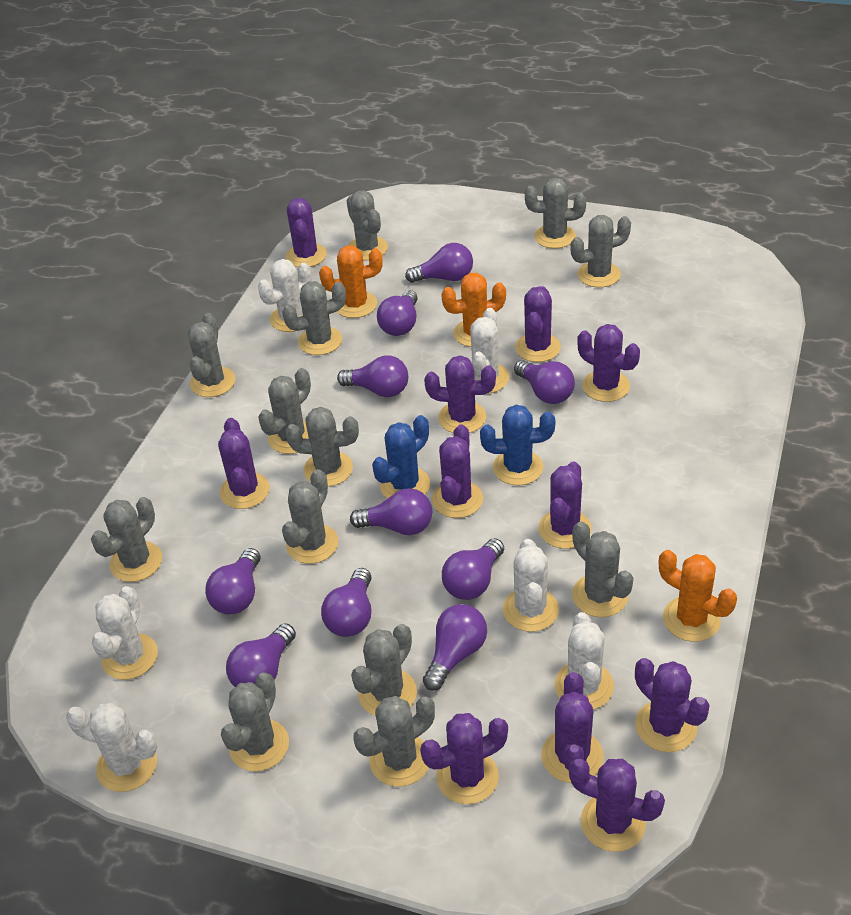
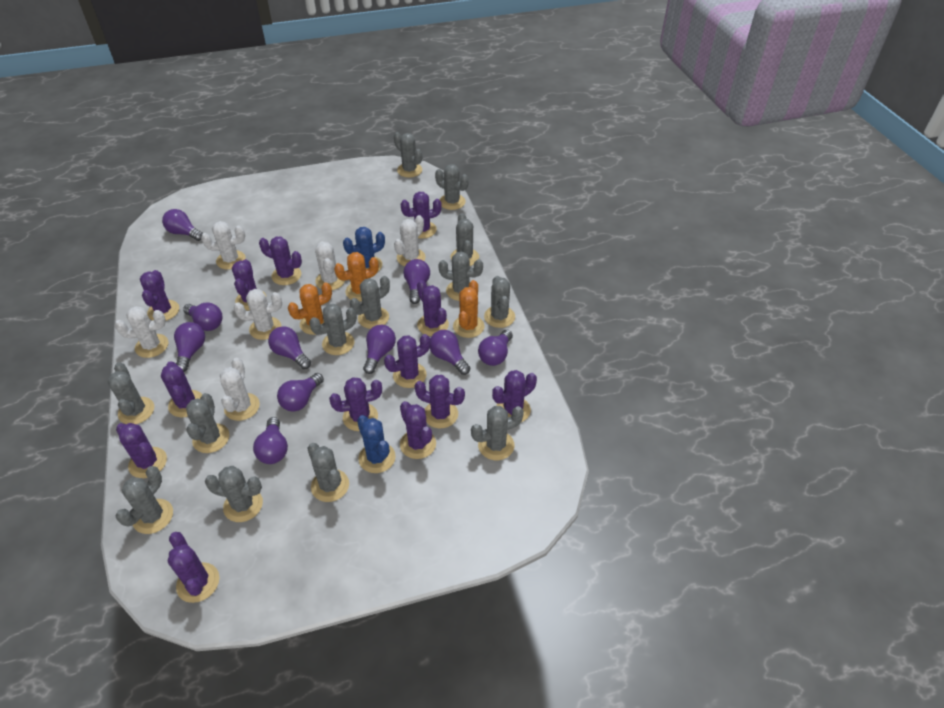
purple cactus: 11 -> 13

